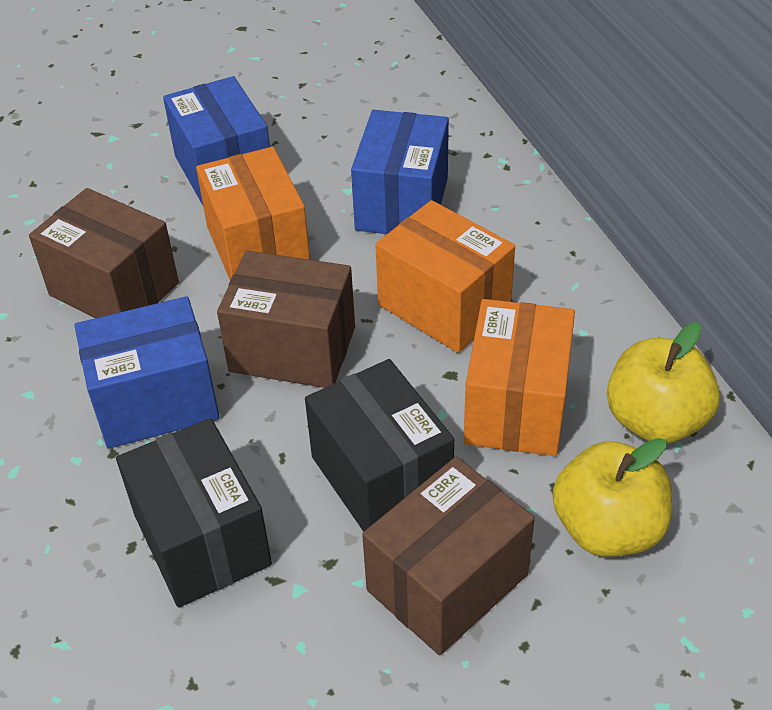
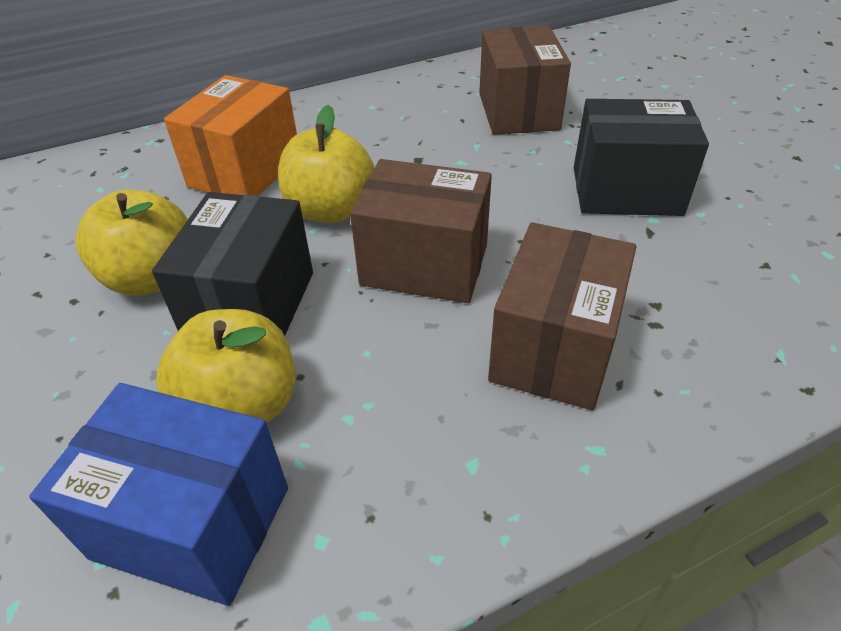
blue box: 3 -> 1
orange box: 3 -> 1
yellow apple: 2 -> 3

